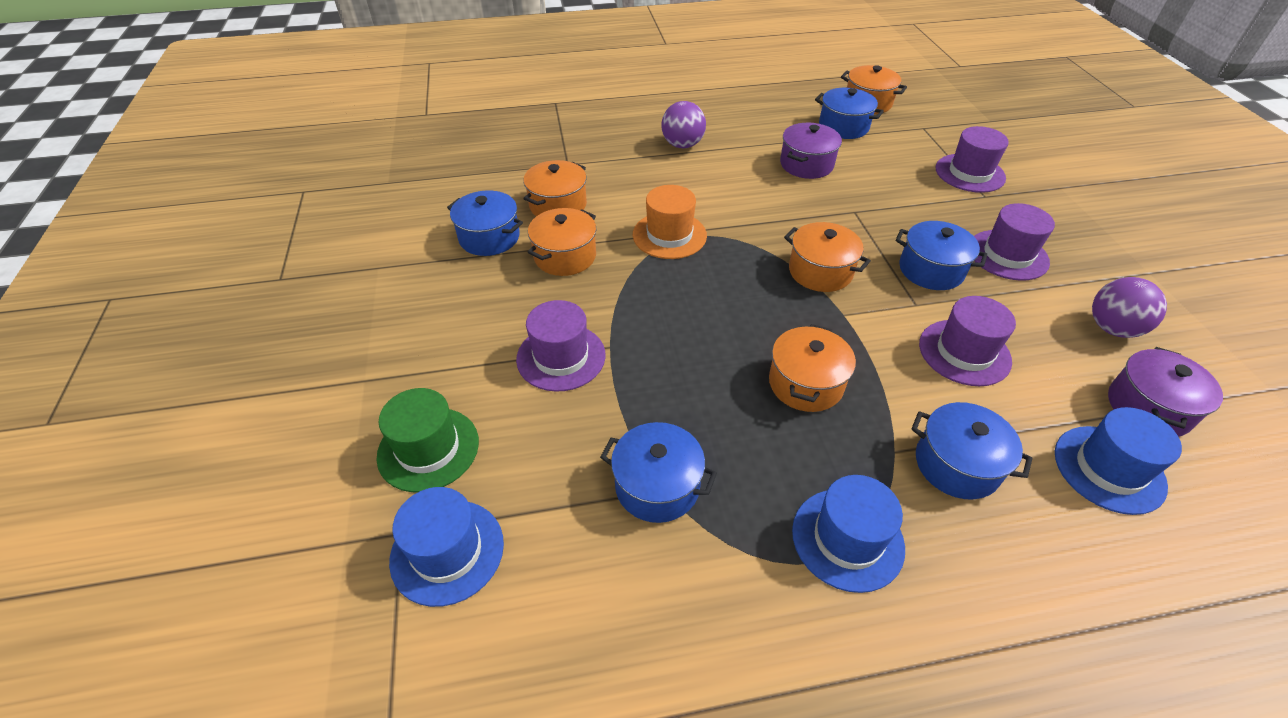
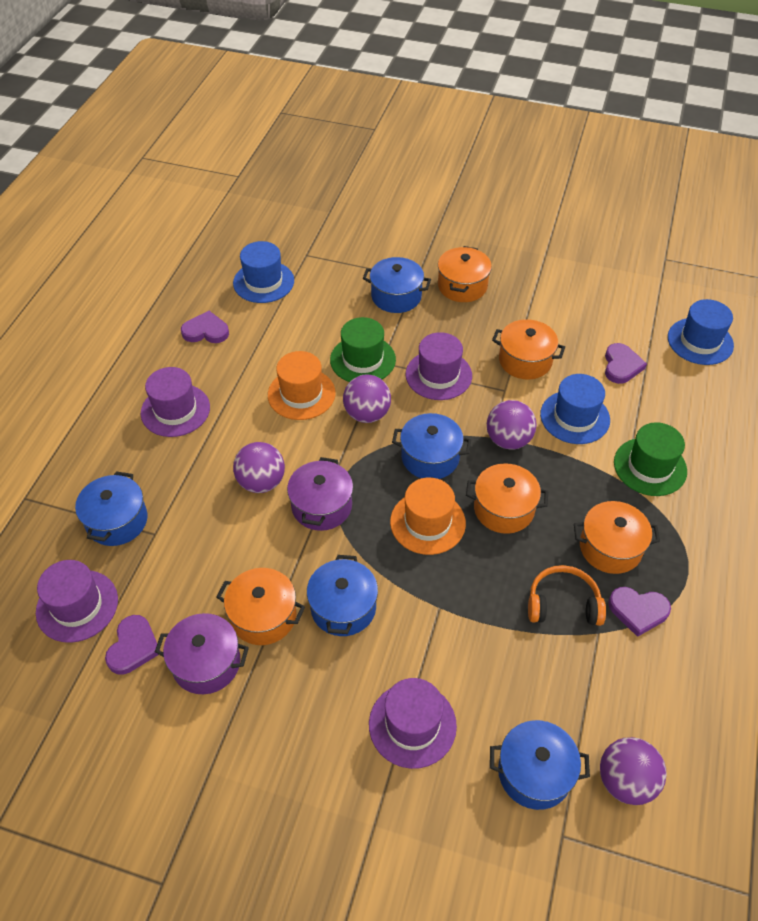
green hat: 1 -> 2
orange hat: 1 -> 2
orange headphones: 0 -> 1
purple ball: 2 -> 4
purple heart: 0 -> 4

